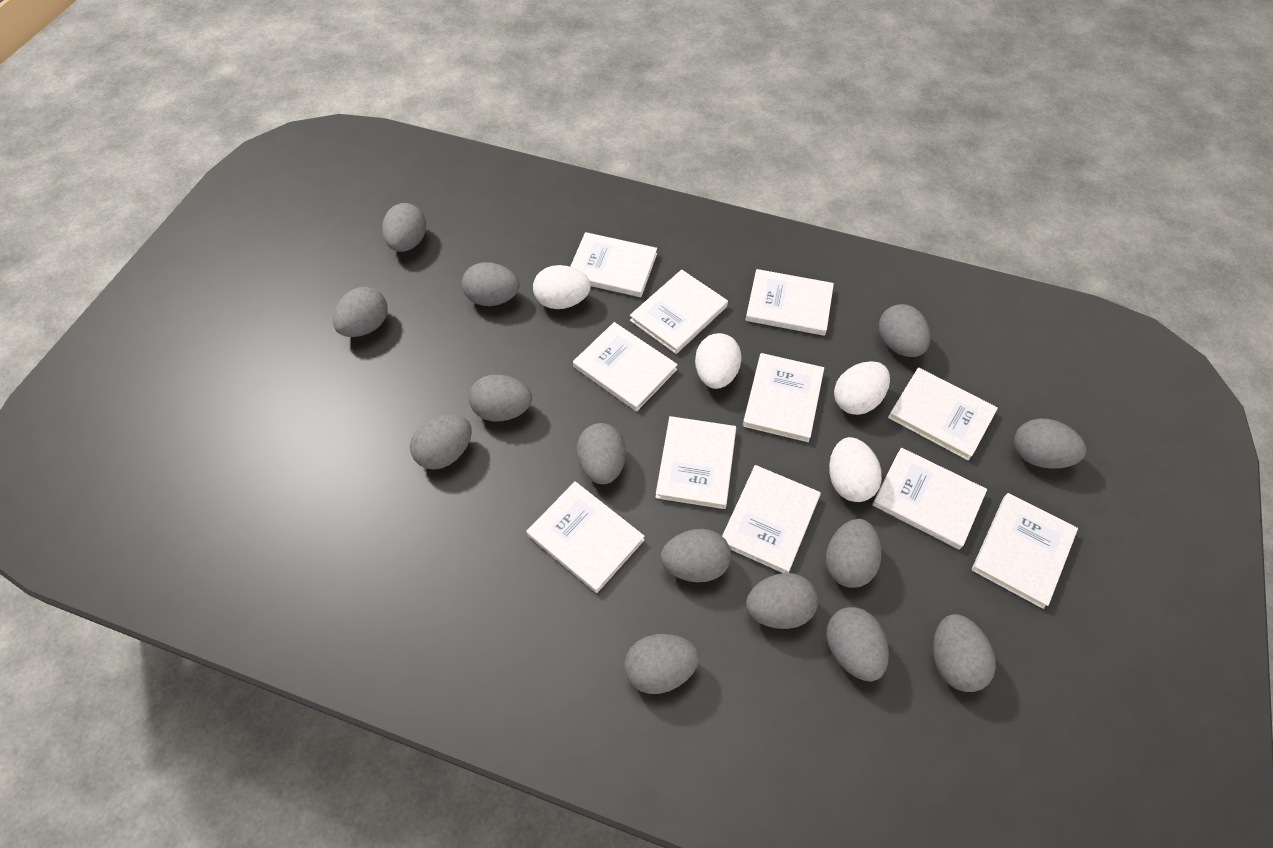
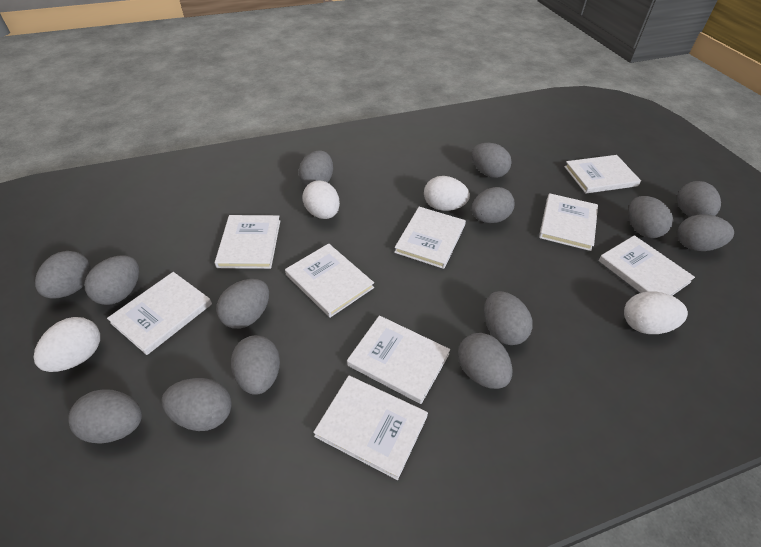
white book: 11 -> 9

